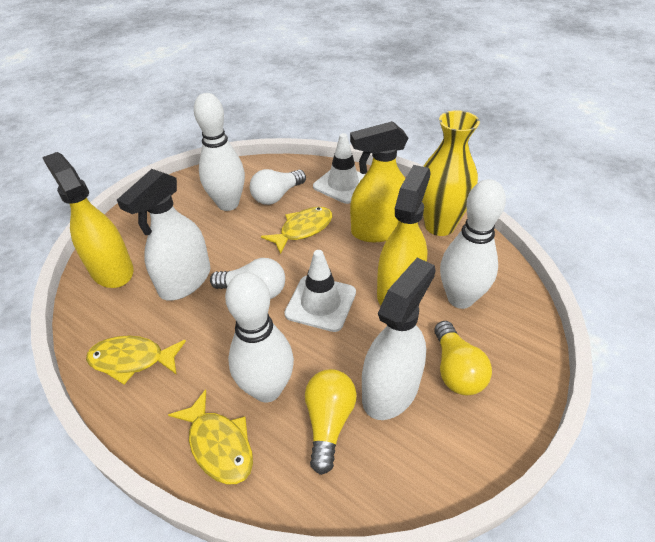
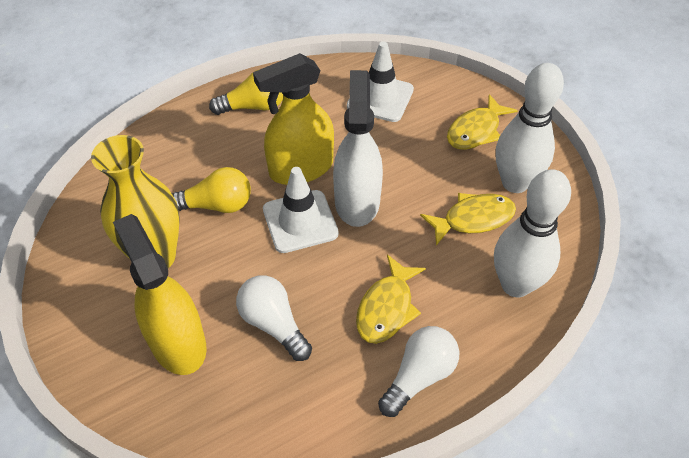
white bowling pin: 3 -> 2
white spray bottle: 2 -> 1
yellow spray bottle: 3 -> 2

